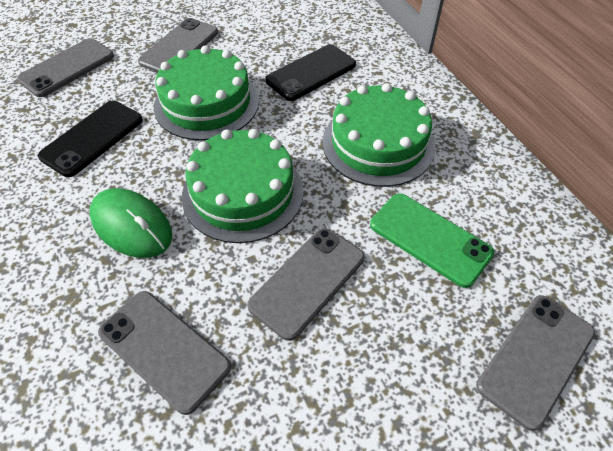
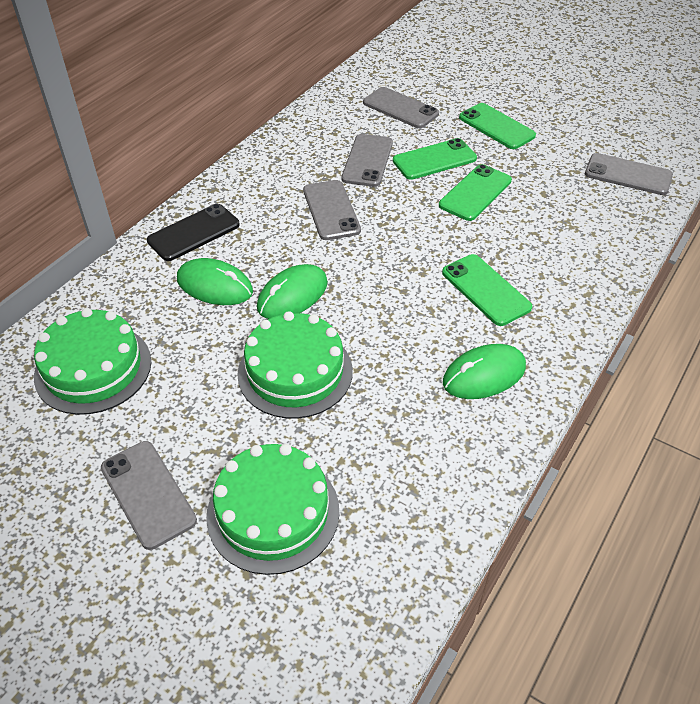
black phone: 2 -> 1
green mouse: 1 -> 3
green phone: 1 -> 4

